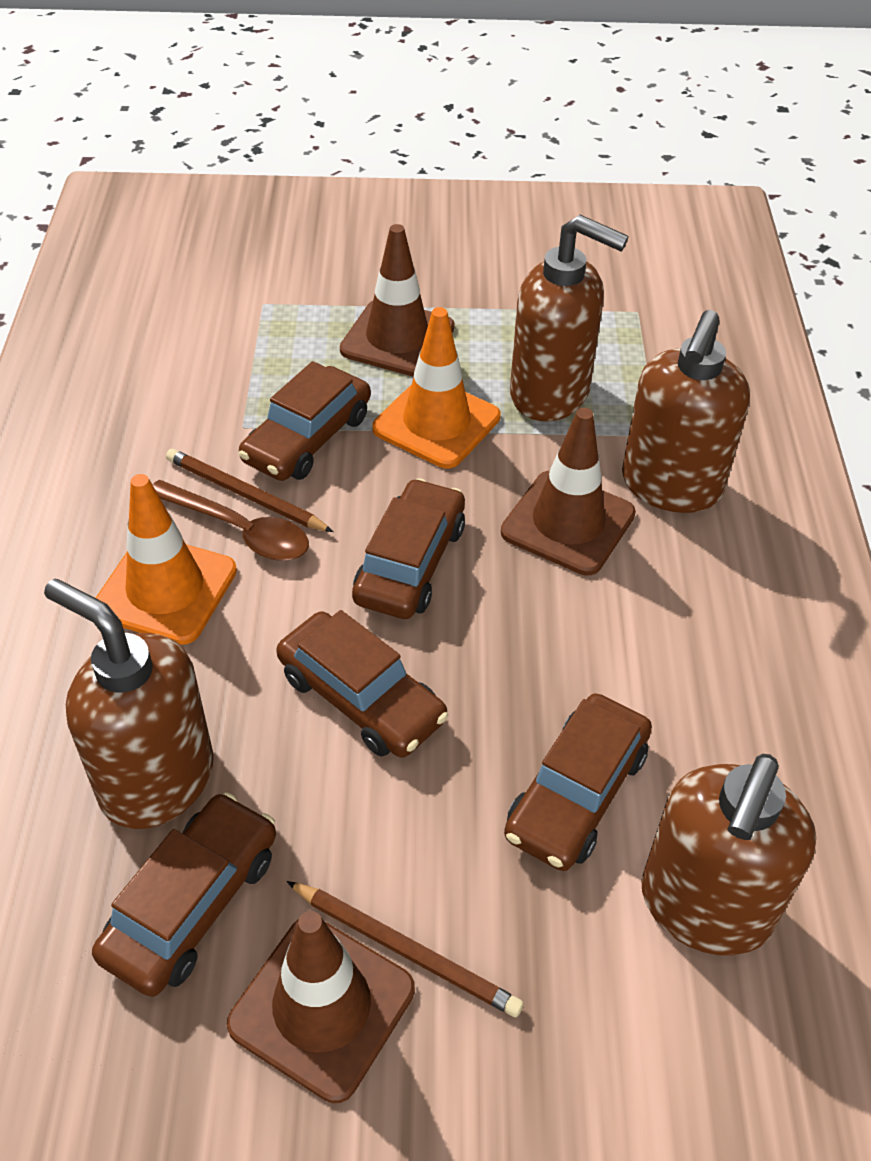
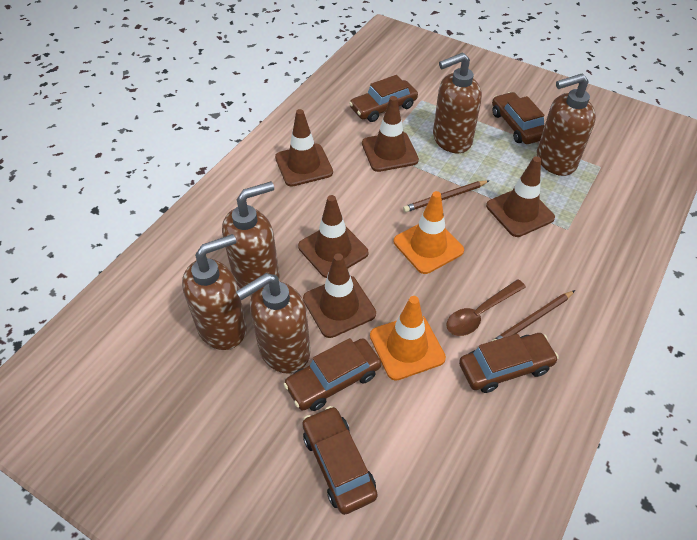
brown soap dispenser: 4 -> 5
brown traffic cone: 3 -> 5

